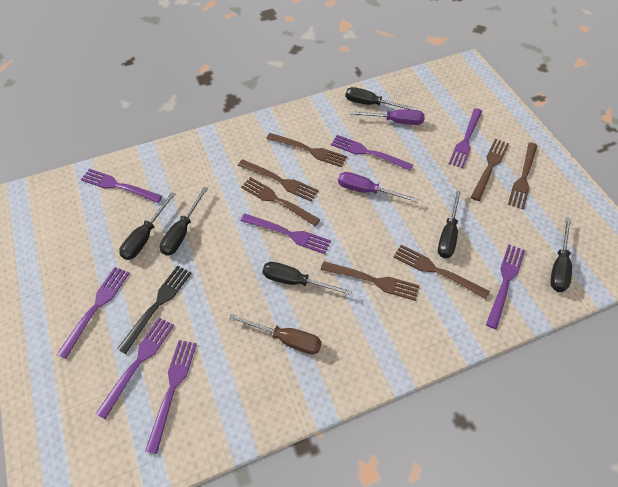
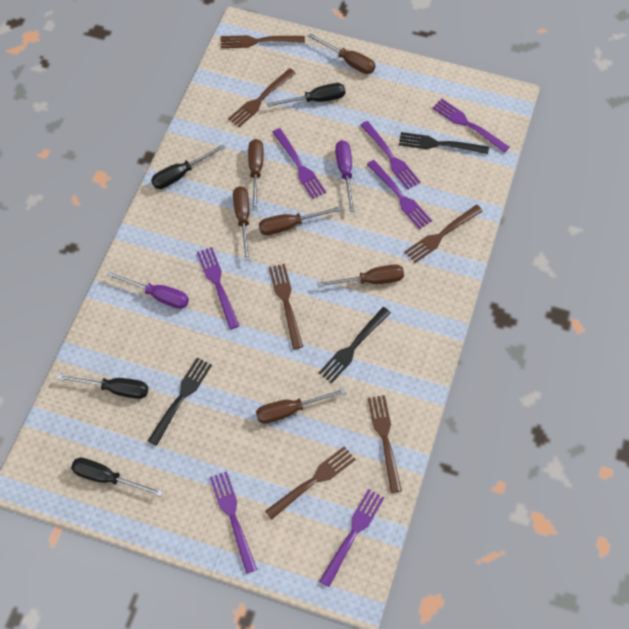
black fork: 1 -> 3
black screwdriver: 6 -> 4
brown fork: 7 -> 6
brown screwdriver: 1 -> 6
purple fork: 8 -> 7

